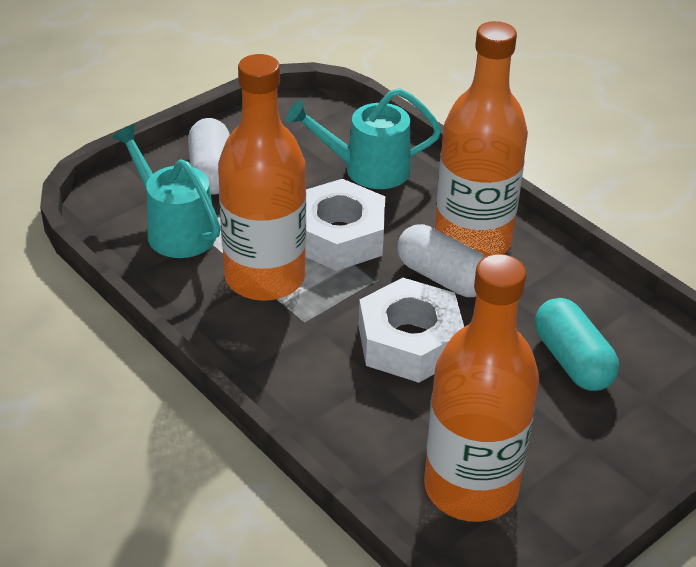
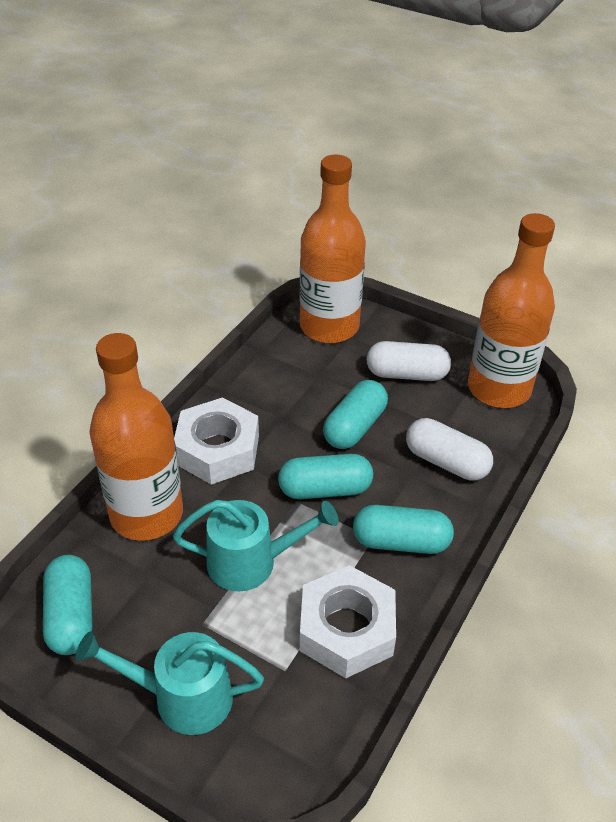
turquoise capsule: 1 -> 4

